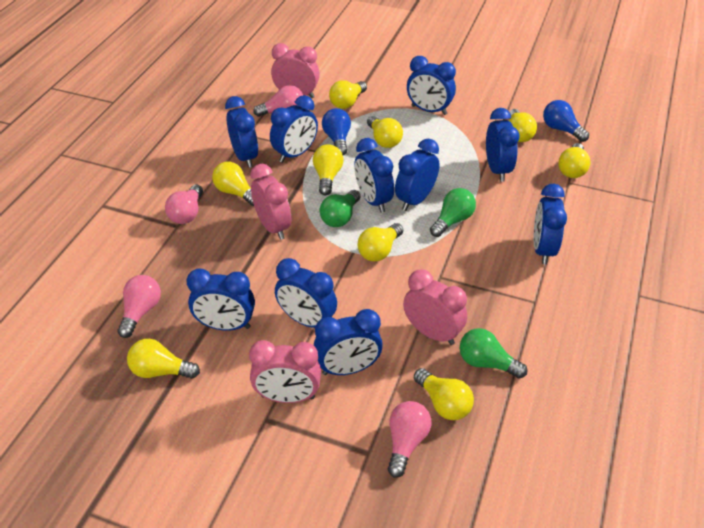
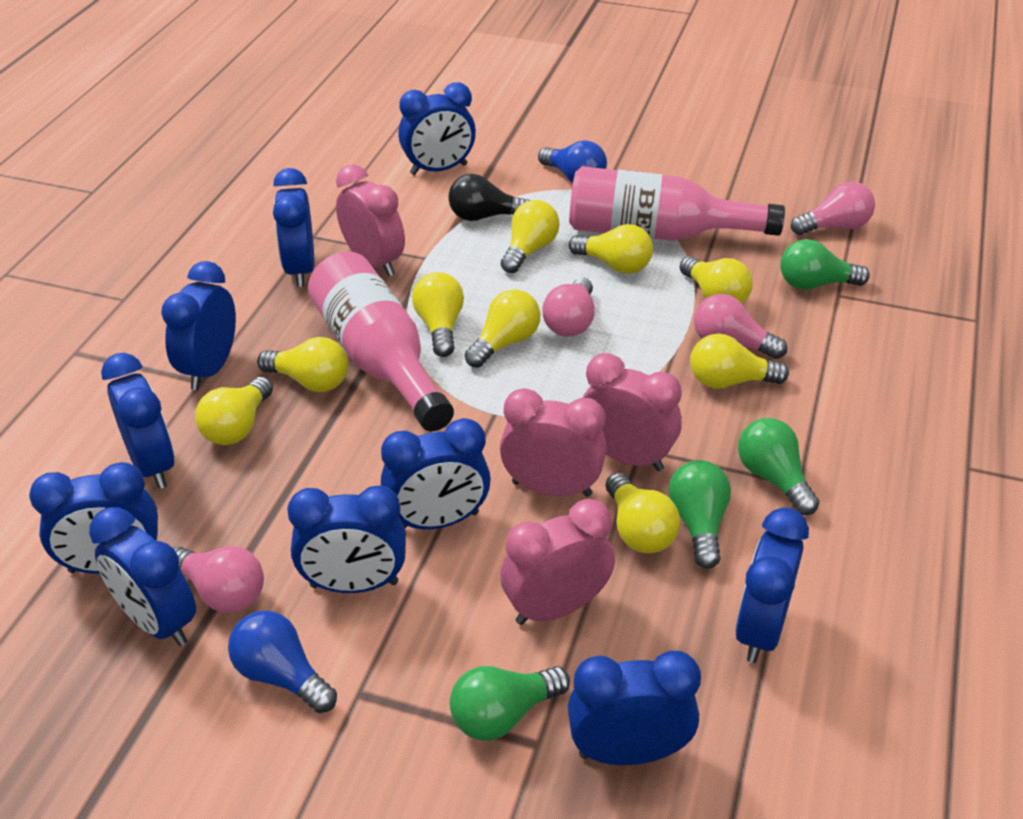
black light bulb: 0 -> 1
green light bulb: 3 -> 4
pink bottle: 0 -> 2

